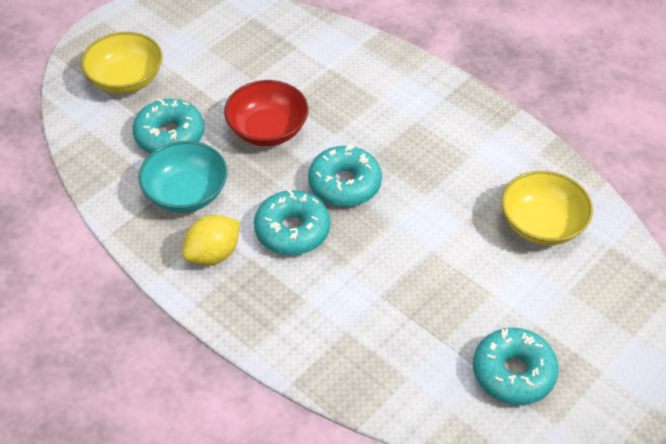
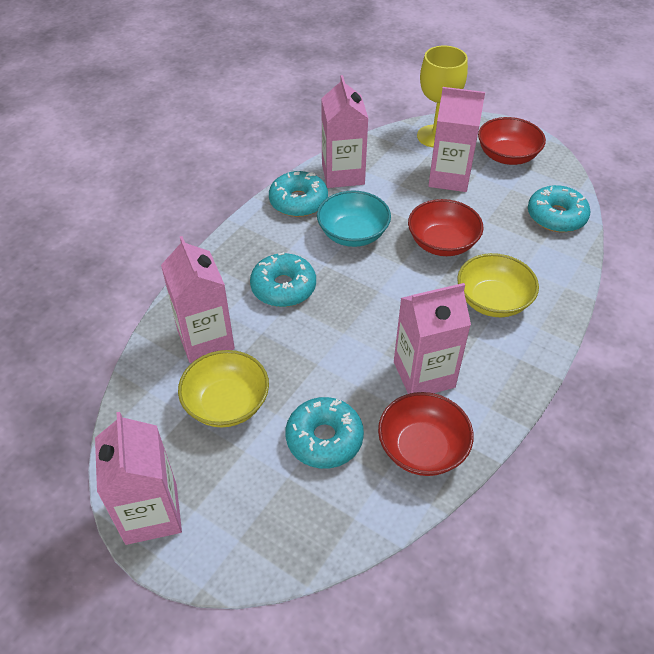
pink carton: 0 -> 5
red bowl: 1 -> 3
yellow goblet: 0 -> 1
yellow lemon: 1 -> 0

